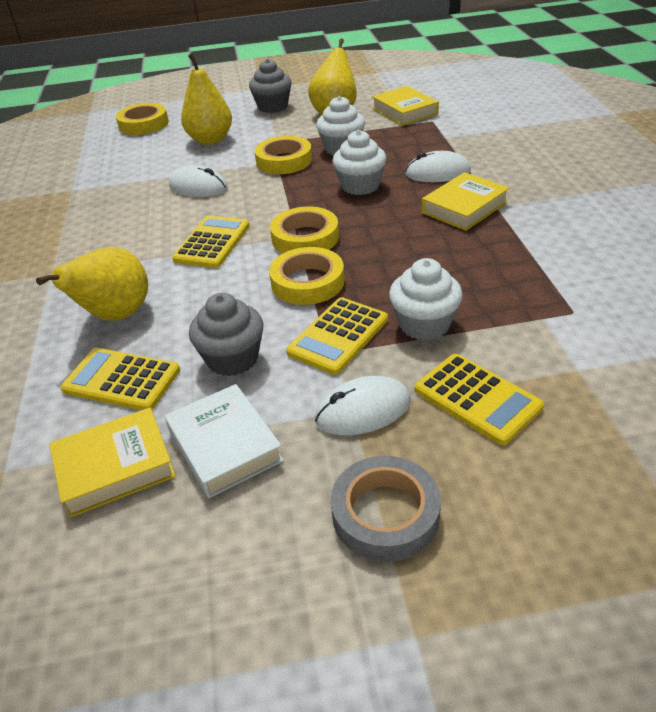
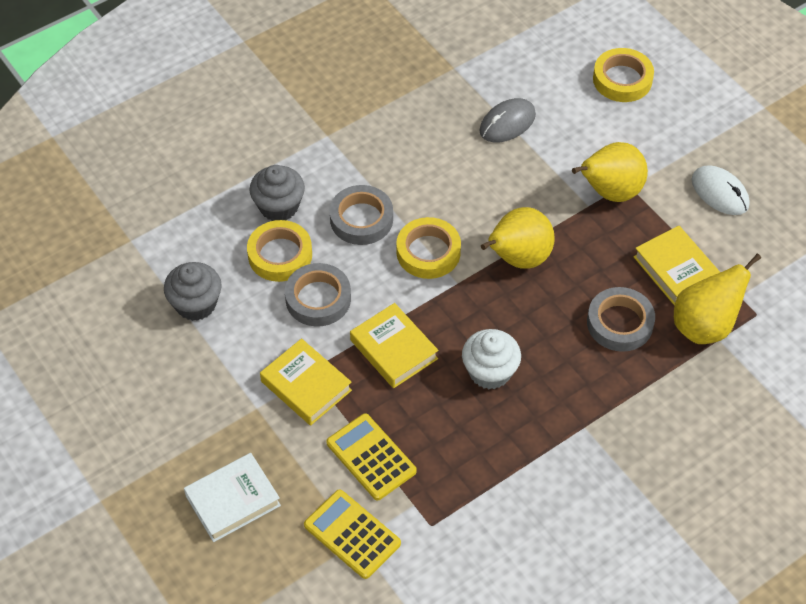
grey mouse: 0 -> 1
grey tape: 1 -> 3
white cupcake: 3 -> 1
white mouse: 3 -> 1
yellow calculator: 4 -> 2
yellow tape: 4 -> 3

